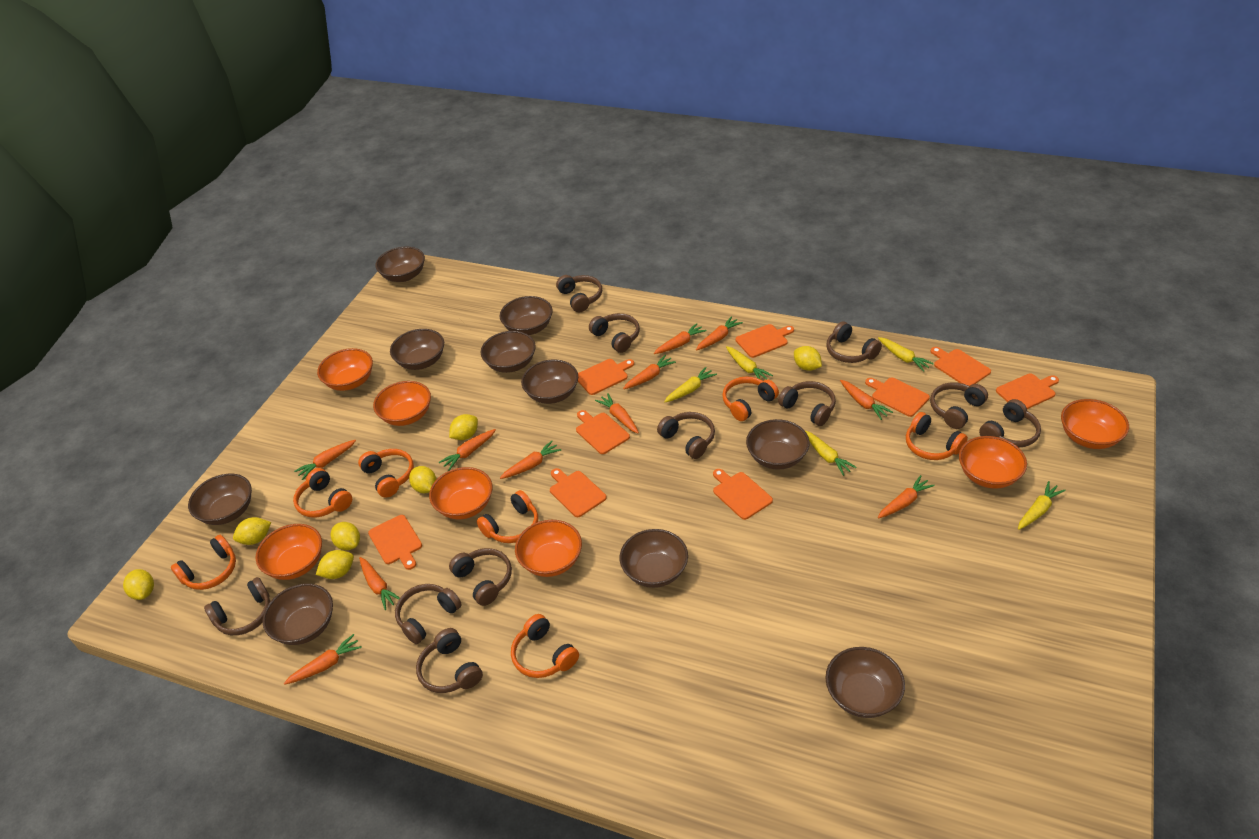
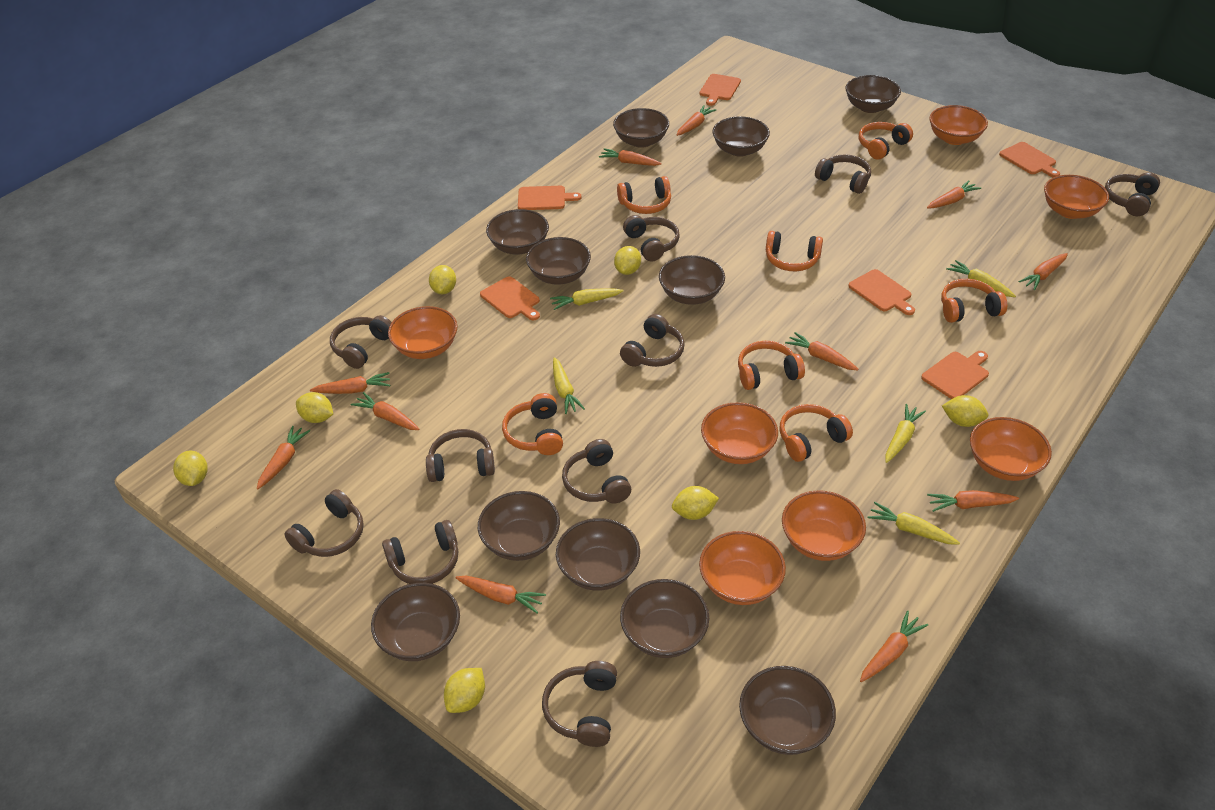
brown bowl: 10 -> 11
brown headphones: 11 -> 10
orange cutting board: 9 -> 6

